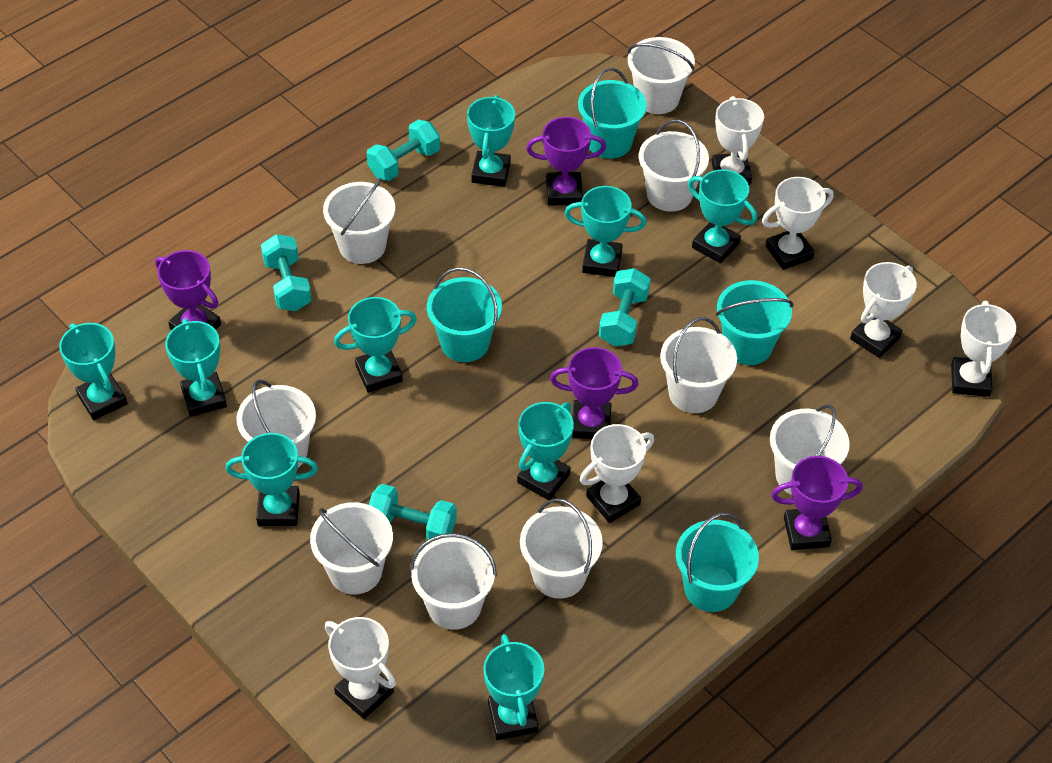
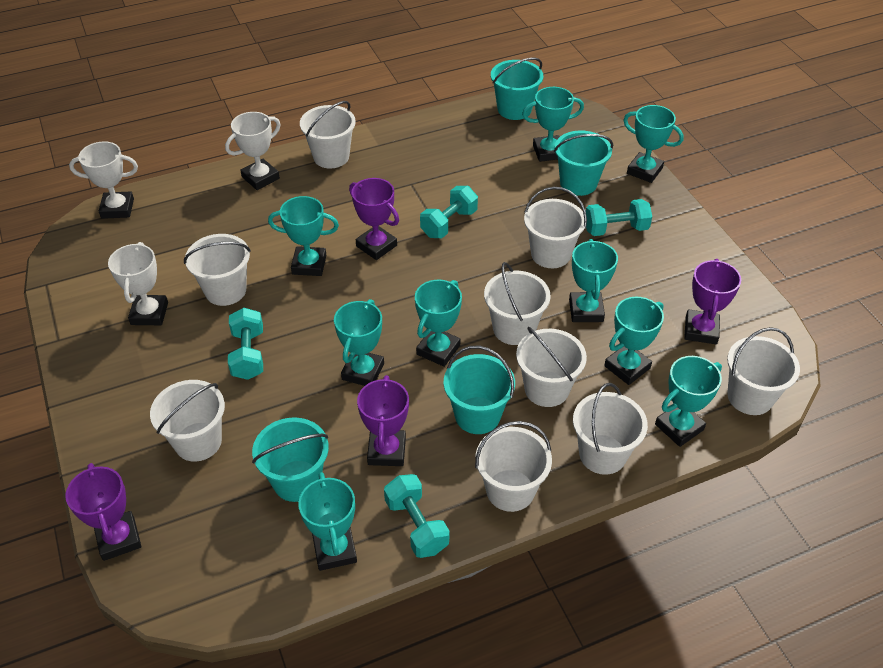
white trophy: 6 -> 3

